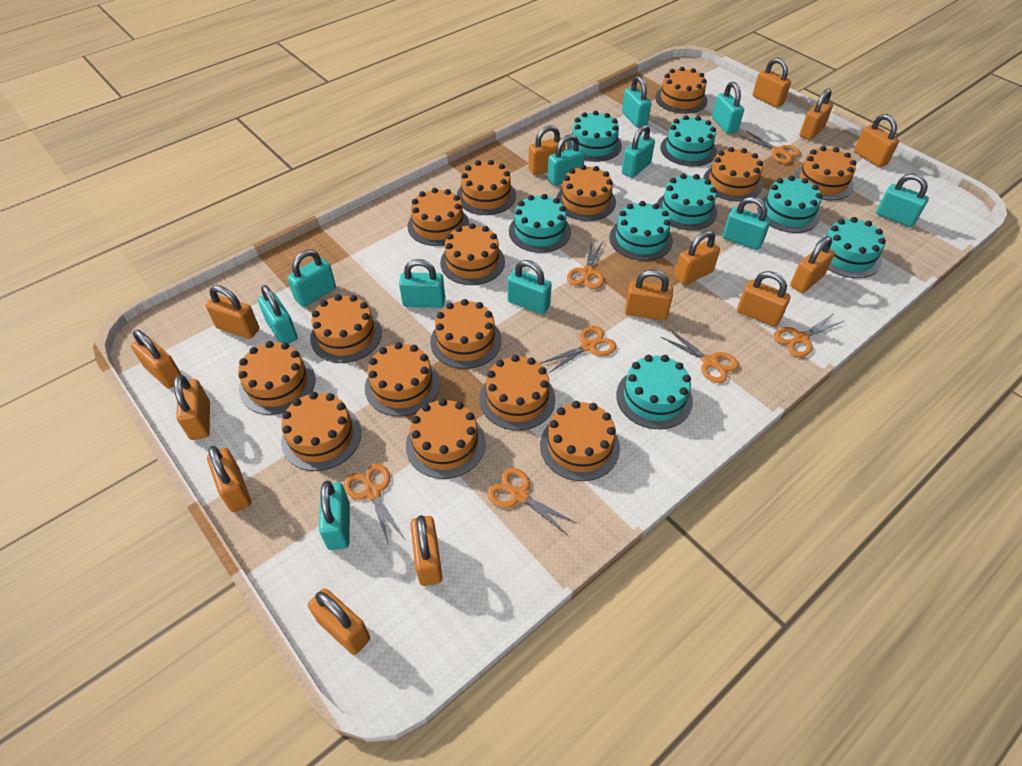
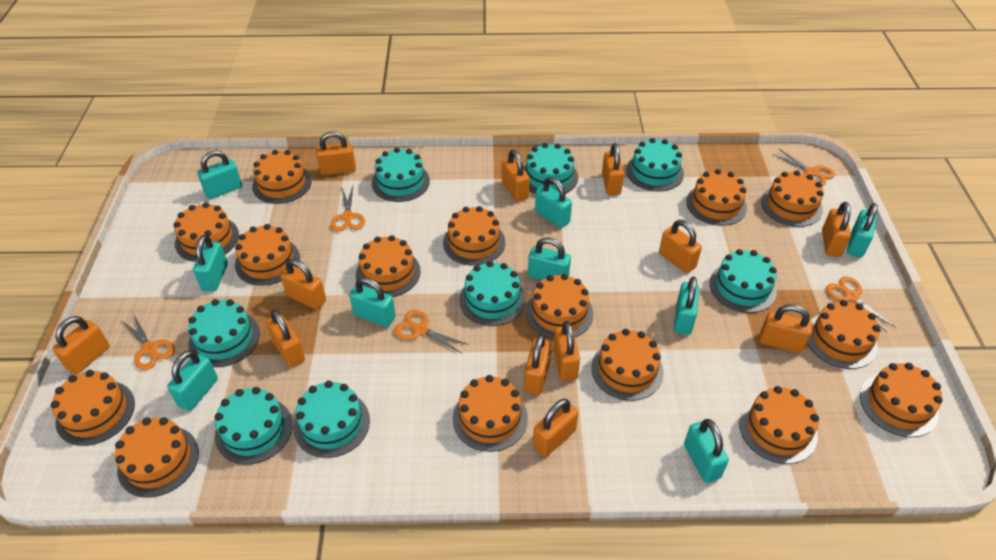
orange padlock: 14 -> 12
orange scissors: 7 -> 5
turquoise padlock: 11 -> 9

